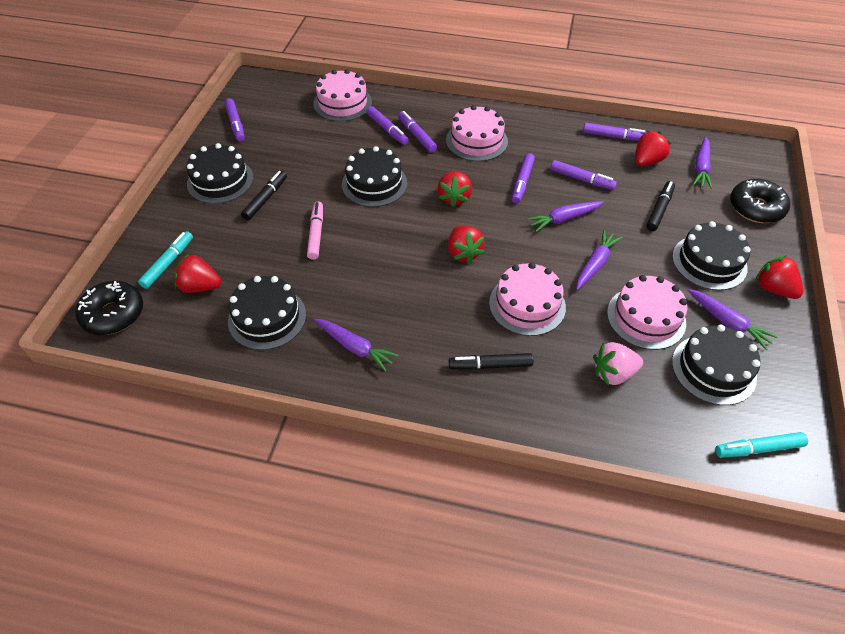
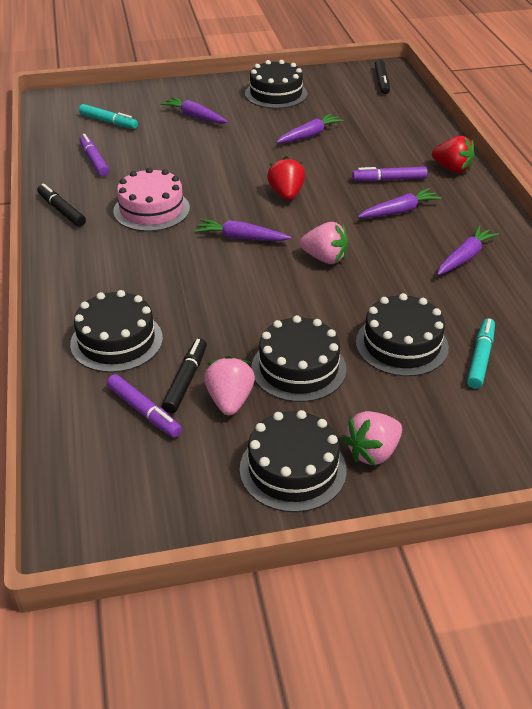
black donut: 2 -> 0
pink cake: 4 -> 1
pink marker: 1 -> 0
pink strawberry: 1 -> 3
purple marker: 6 -> 3
red strawberry: 5 -> 2

